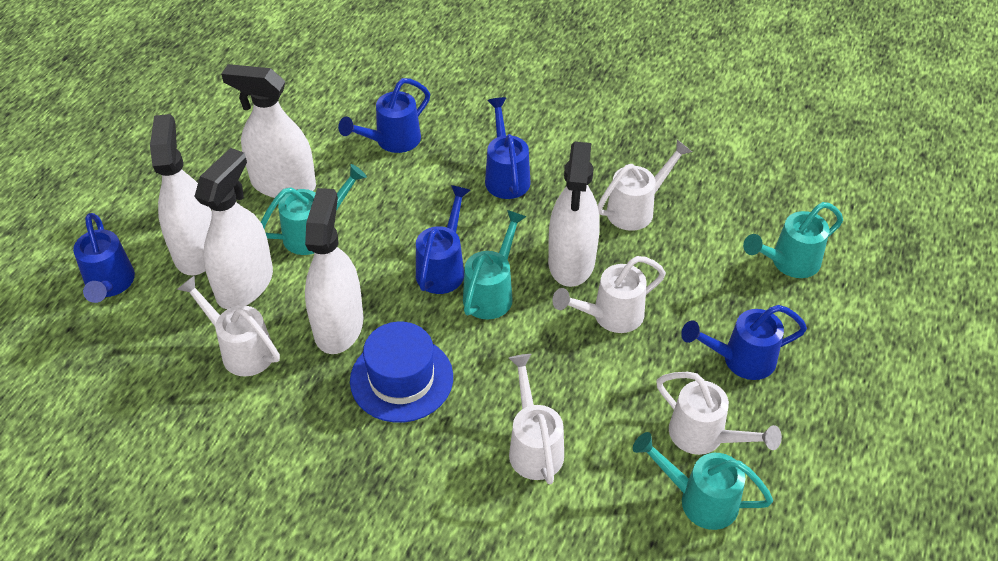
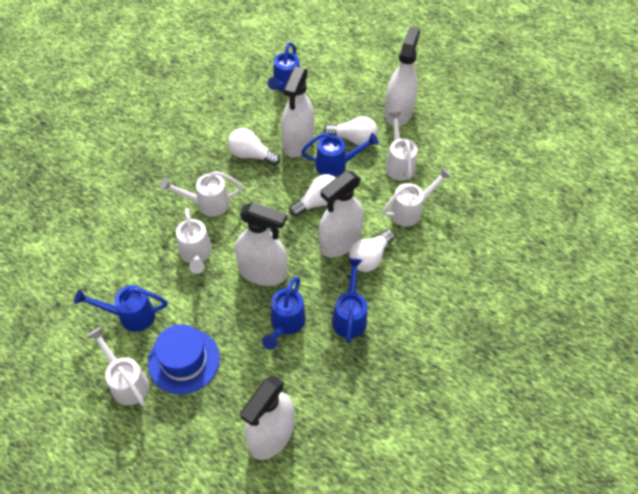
turquoise watering can: 4 -> 0
white light bulb: 0 -> 4

